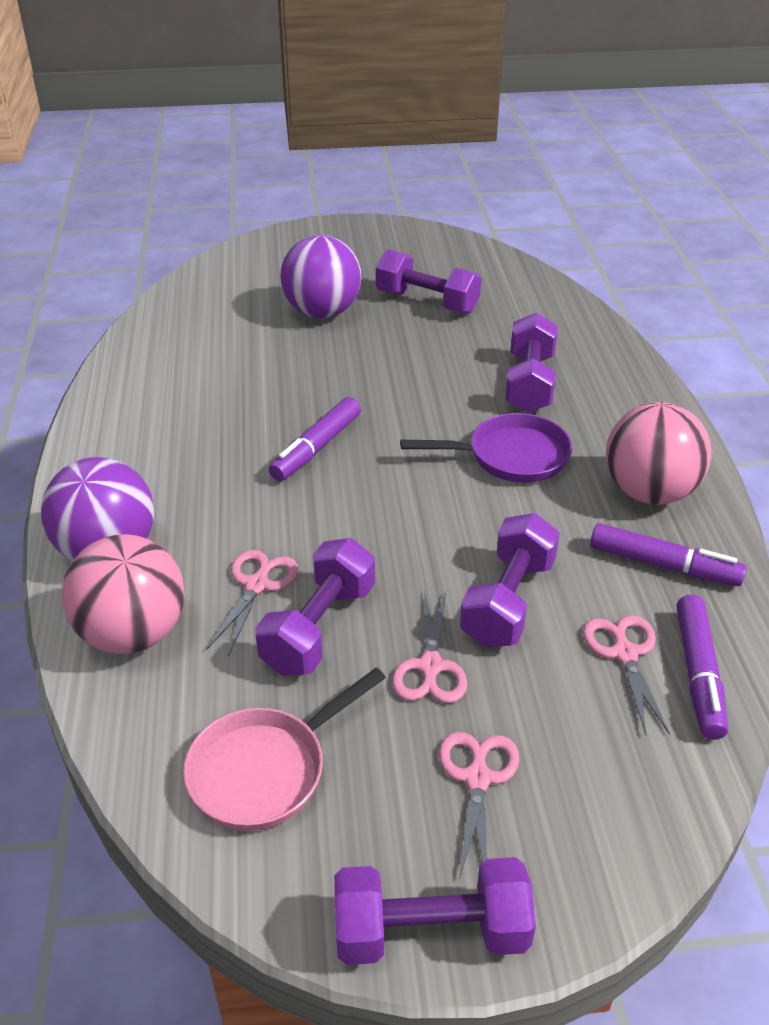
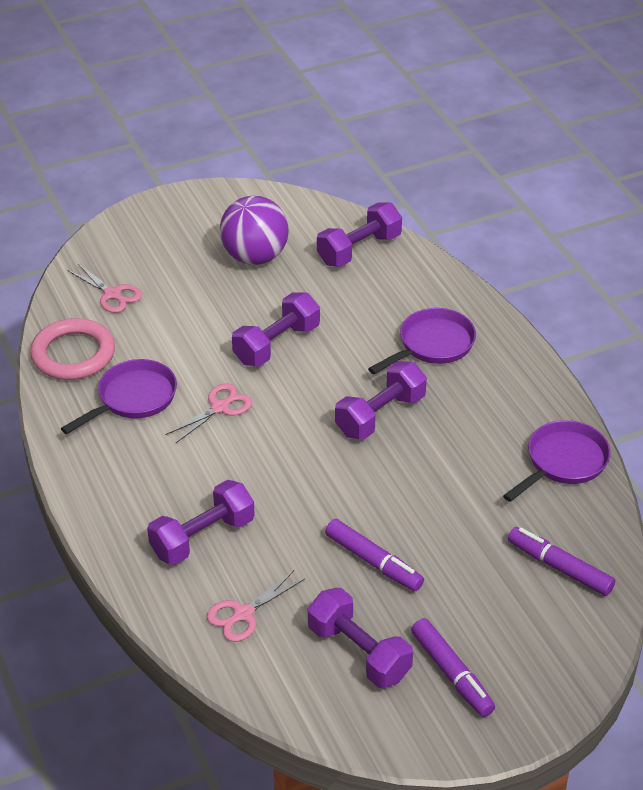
pink ball: 2 -> 0
pink pan: 1 -> 0
pink ring: 0 -> 1
pink scissors: 4 -> 3
purple ball: 2 -> 1
purple pan: 1 -> 3

